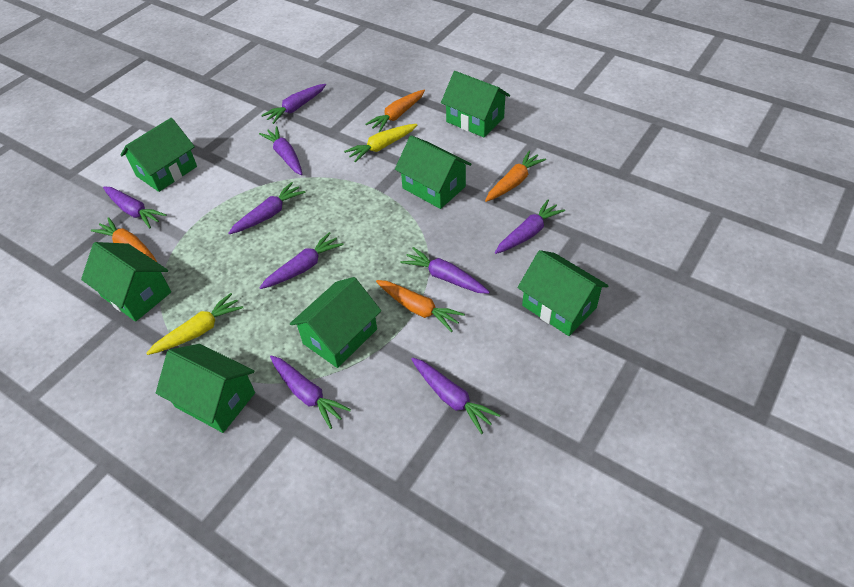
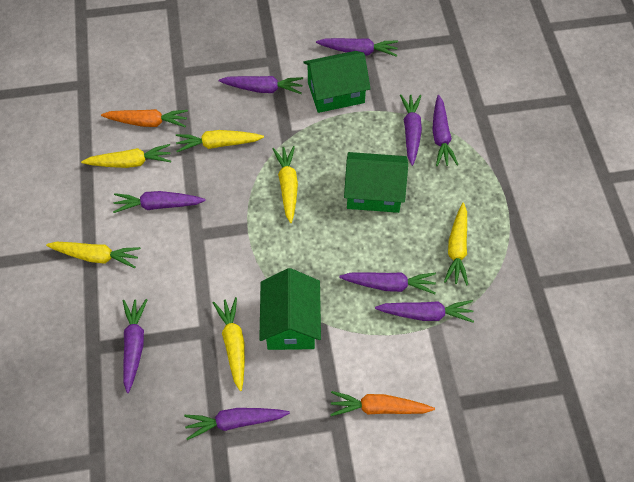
green house: 7 -> 3
orange carrot: 4 -> 2
yellow carrot: 2 -> 6

